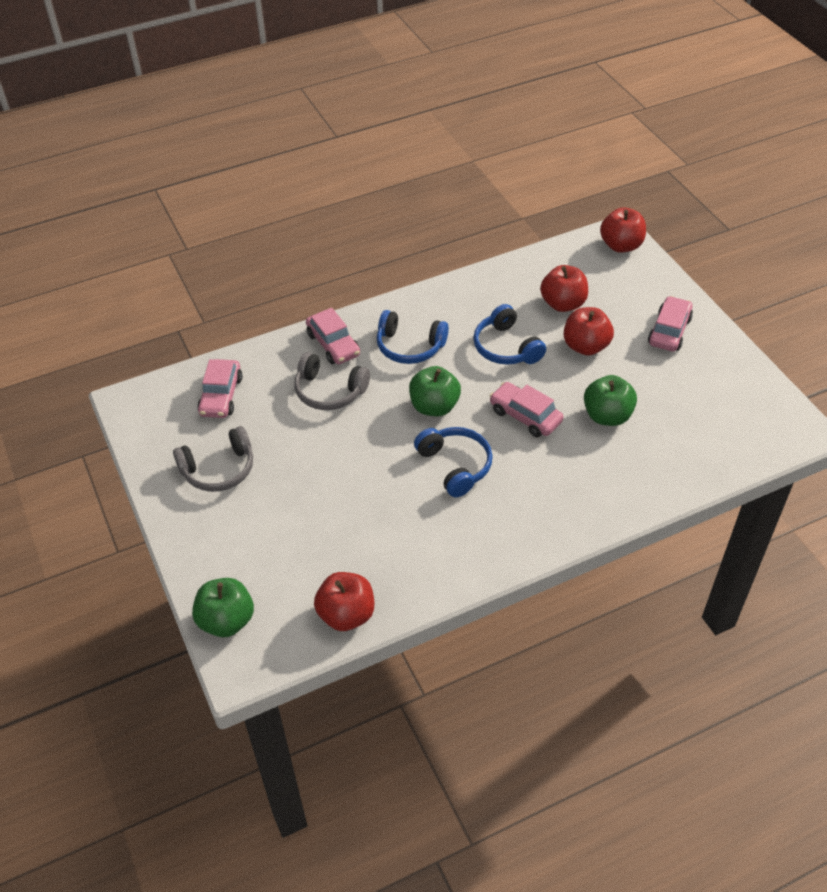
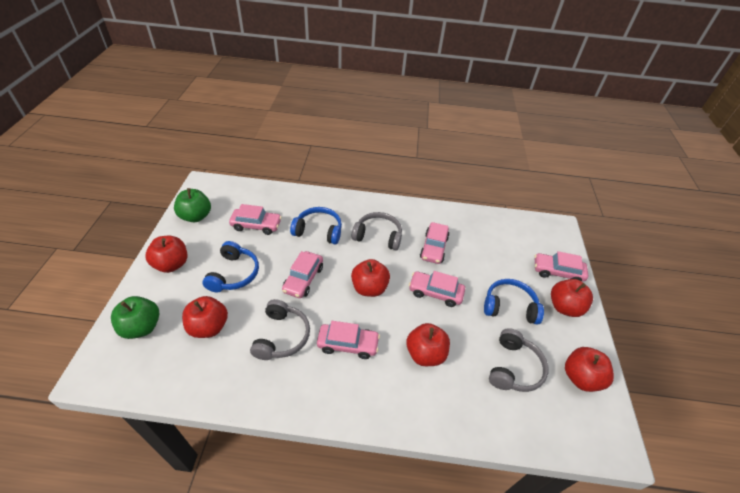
green apple: 3 -> 2
grey headphones: 2 -> 3
pink car: 4 -> 6
red apple: 4 -> 6

